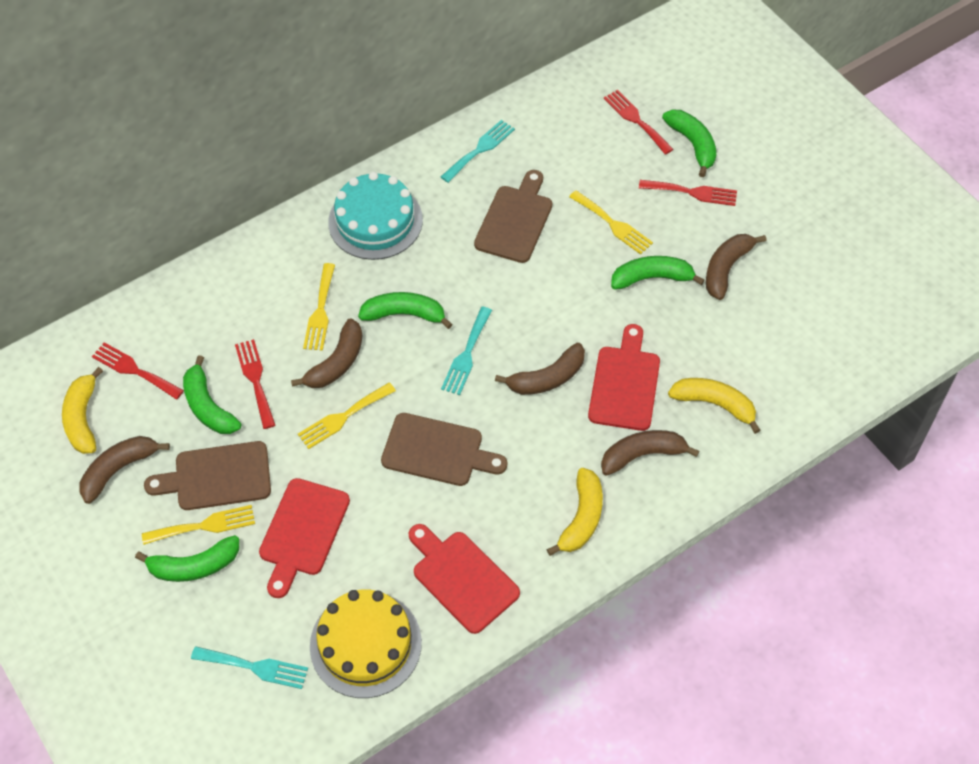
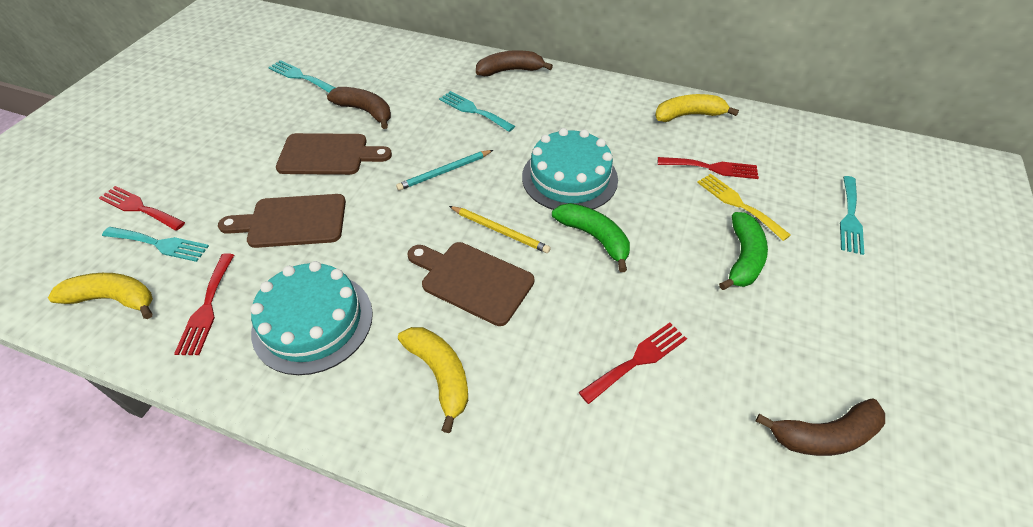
brown banana: 5 -> 3
green banana: 5 -> 2
red cutting board: 3 -> 0
turquoise cake: 1 -> 2
turquoise fork: 3 -> 4
turquoise pencil: 0 -> 1
yellow cake: 1 -> 0
yellow fork: 4 -> 1
yellow pencil: 0 -> 1

